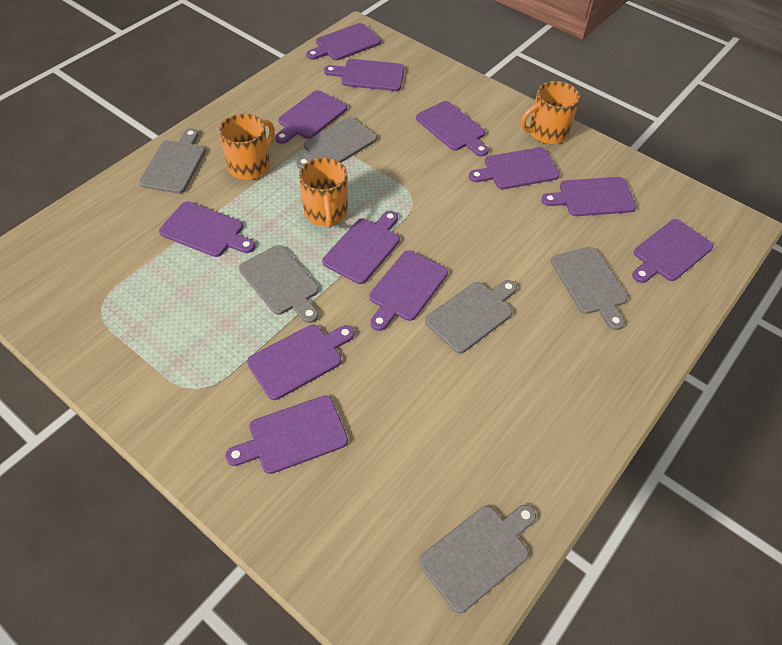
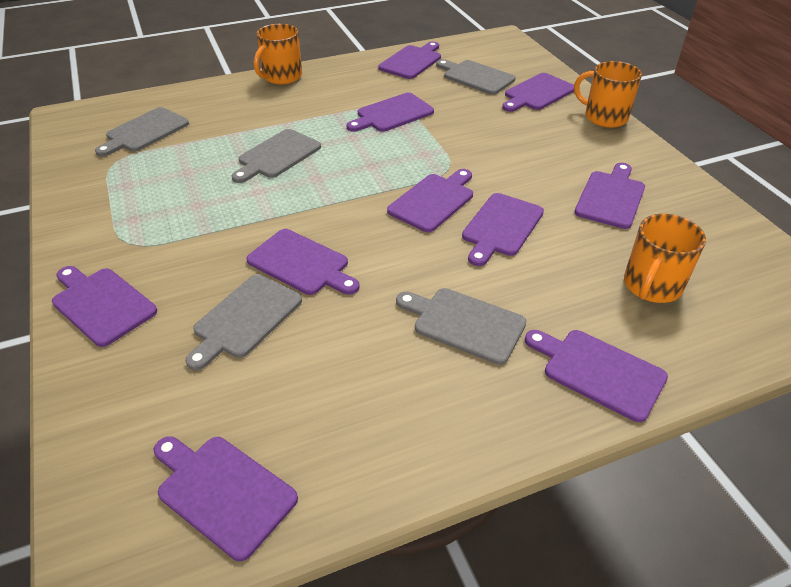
grey cutting board: 6 -> 5
purple cutting board: 12 -> 10

